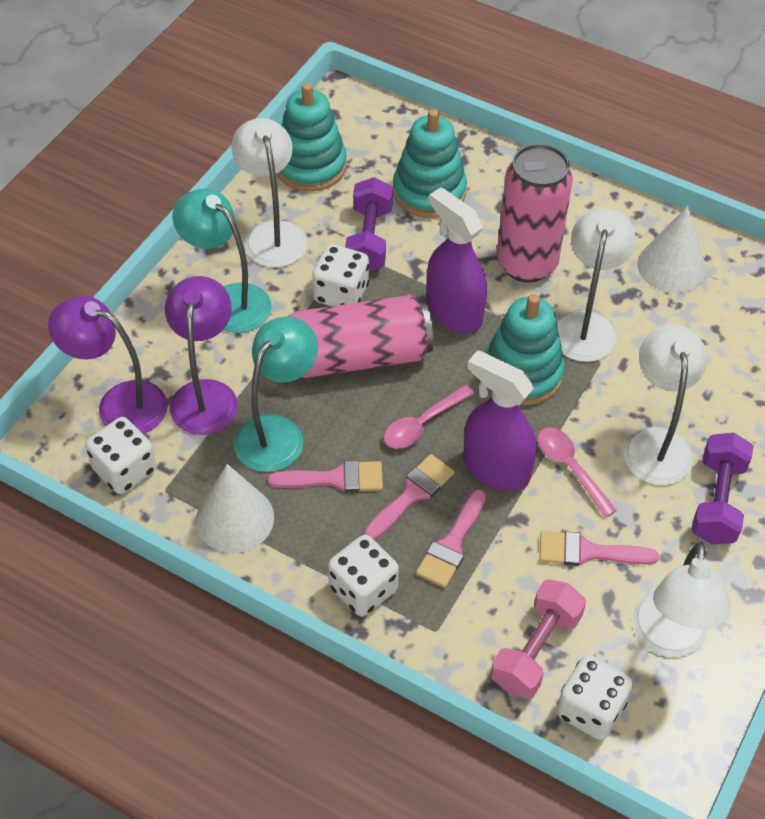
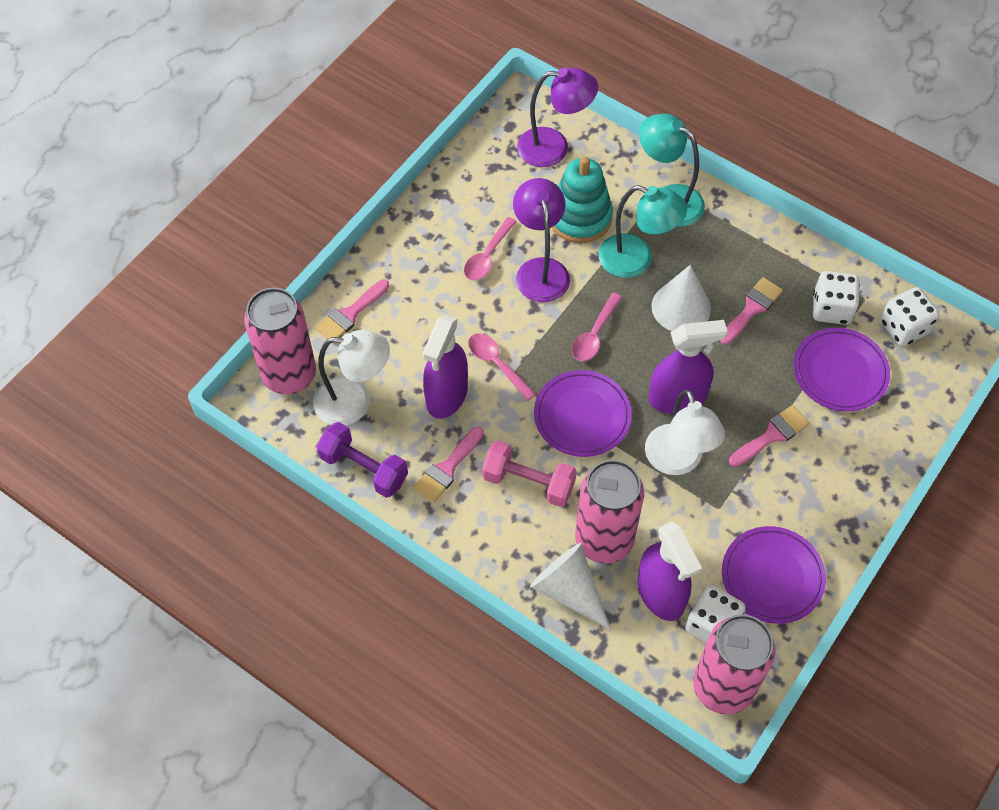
pink can: 2 -> 3
pink spoon: 2 -> 3
purple dumbbell: 2 -> 1
purple plate: 0 -> 3
purple spray bottle: 2 -> 3
turquoise stacking toy: 3 -> 1
white dice: 4 -> 3
white lamp: 4 -> 2

